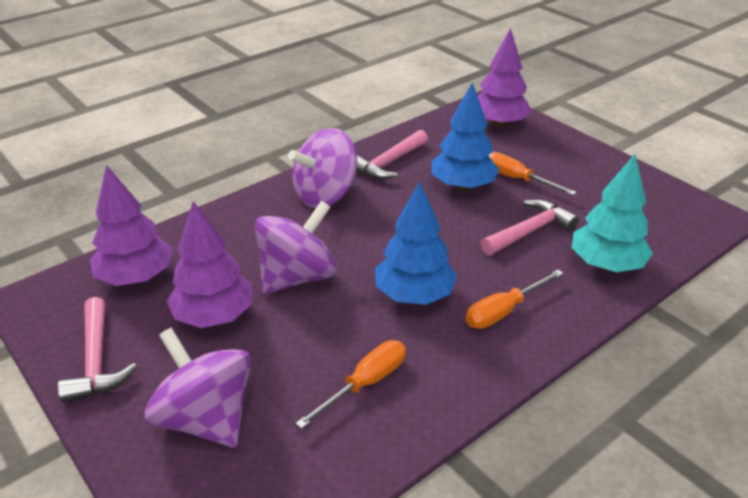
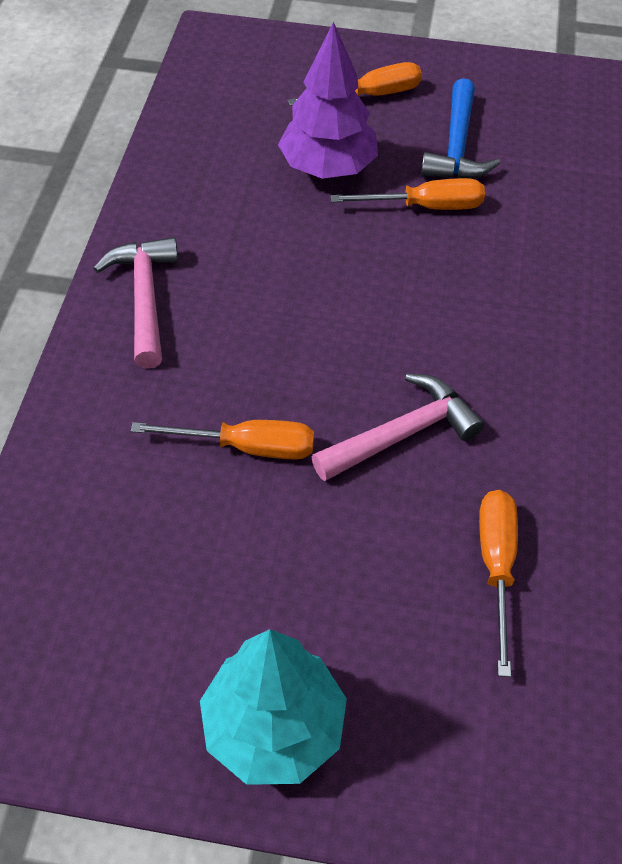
blue hammer: 0 -> 1
blue tree: 2 -> 0
orange screwdriver: 3 -> 4
pink hammer: 3 -> 2
purple spinning top: 3 -> 0
purple tree: 3 -> 1

